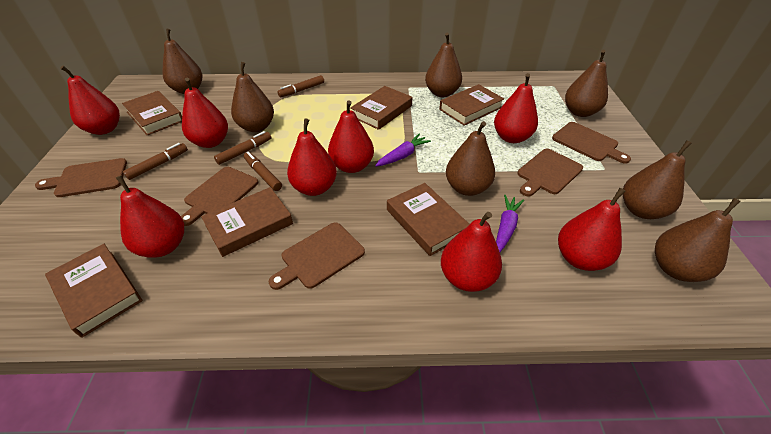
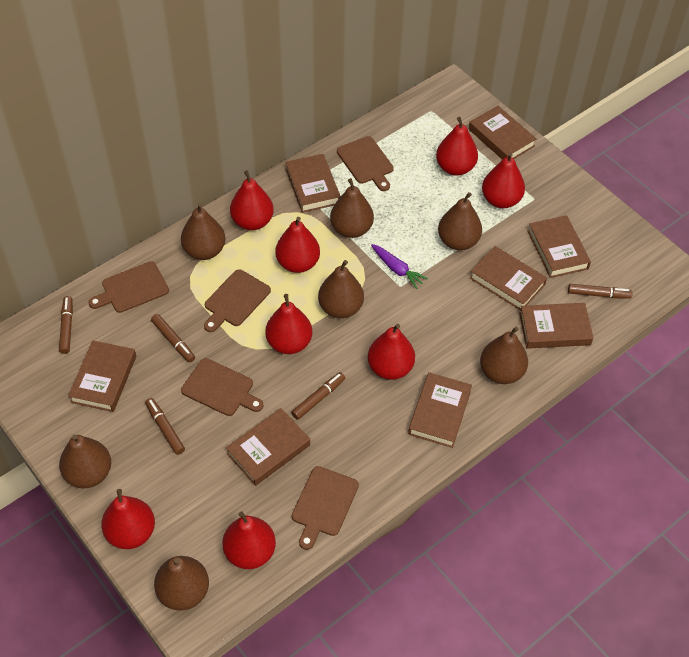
brown book: 6 -> 8
brown marker: 4 -> 5
purple carrot: 2 -> 1

